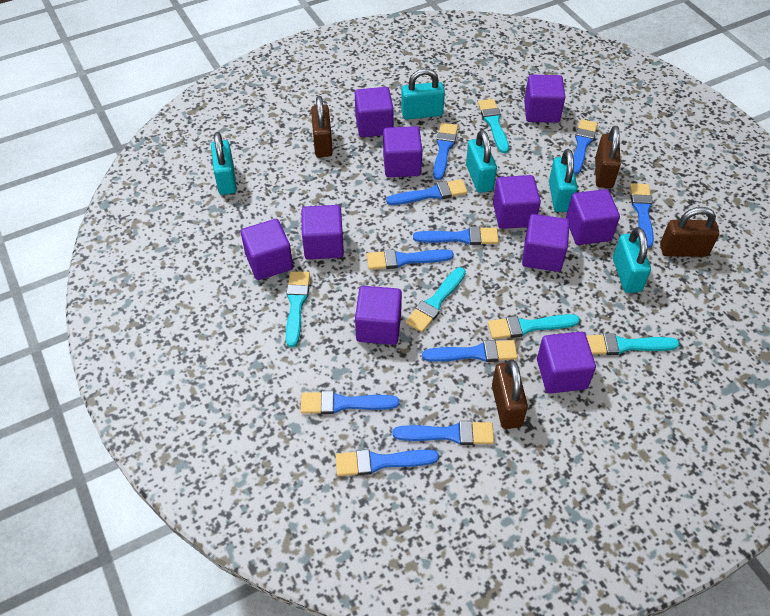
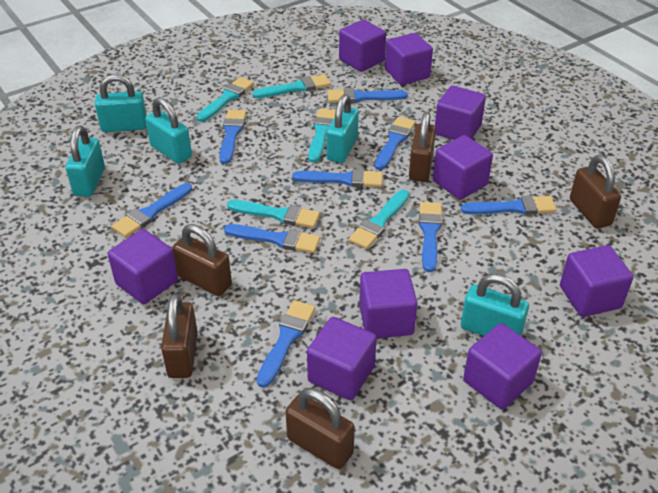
blue brush: 10 -> 9
brown padlock: 4 -> 5
purple cube: 10 -> 9

